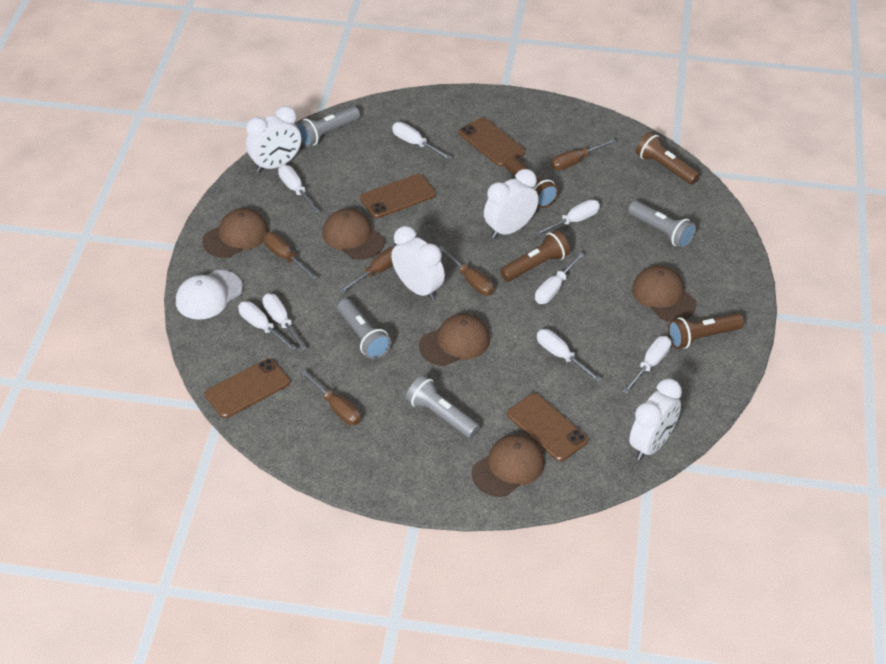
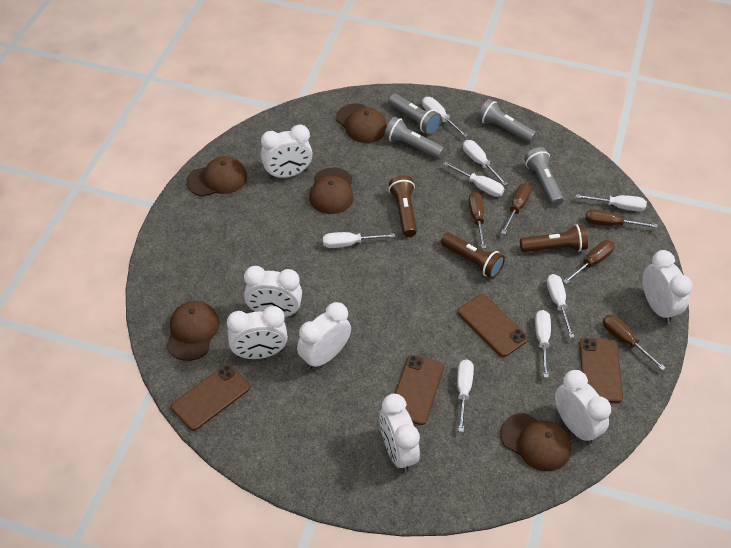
brown flashlight: 4 -> 3
white cap: 1 -> 0
white clock: 4 -> 7

